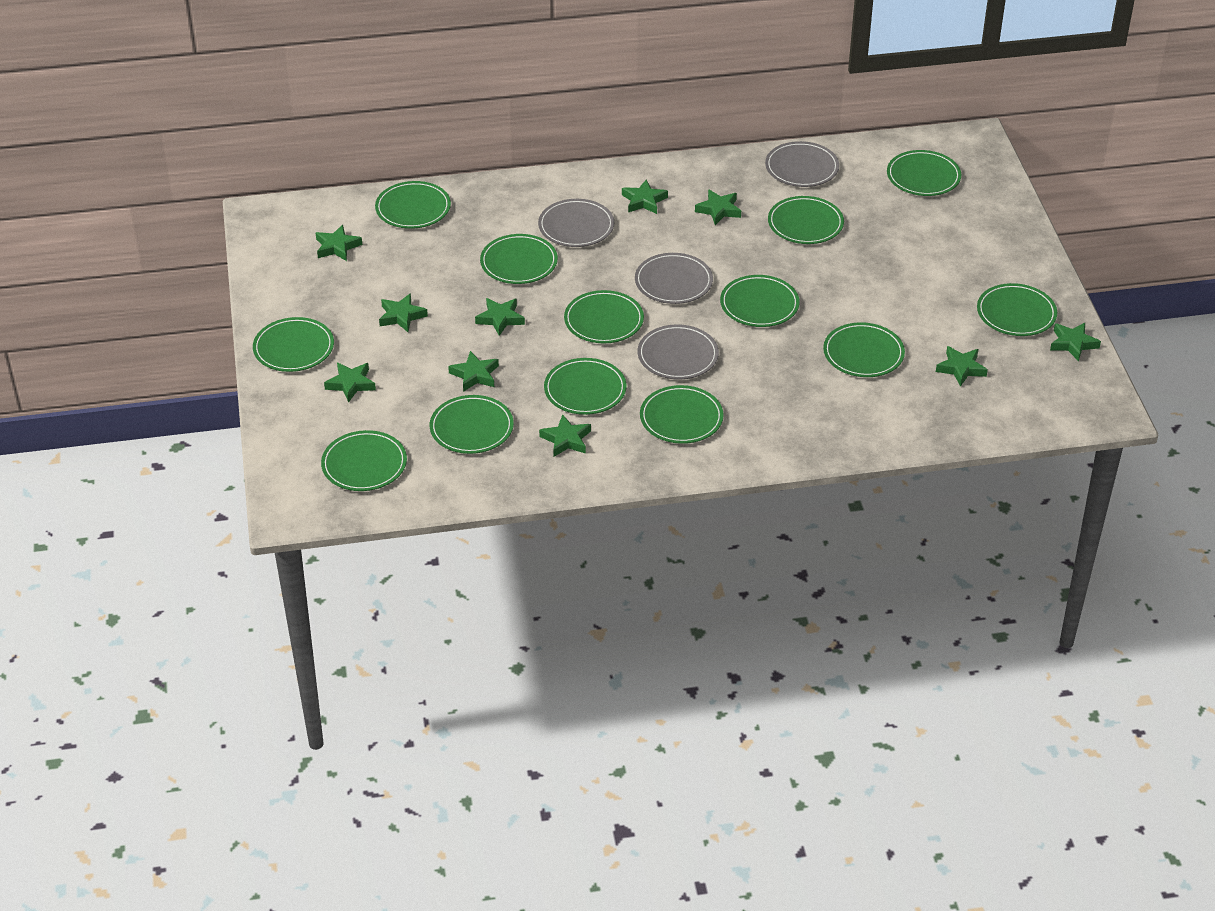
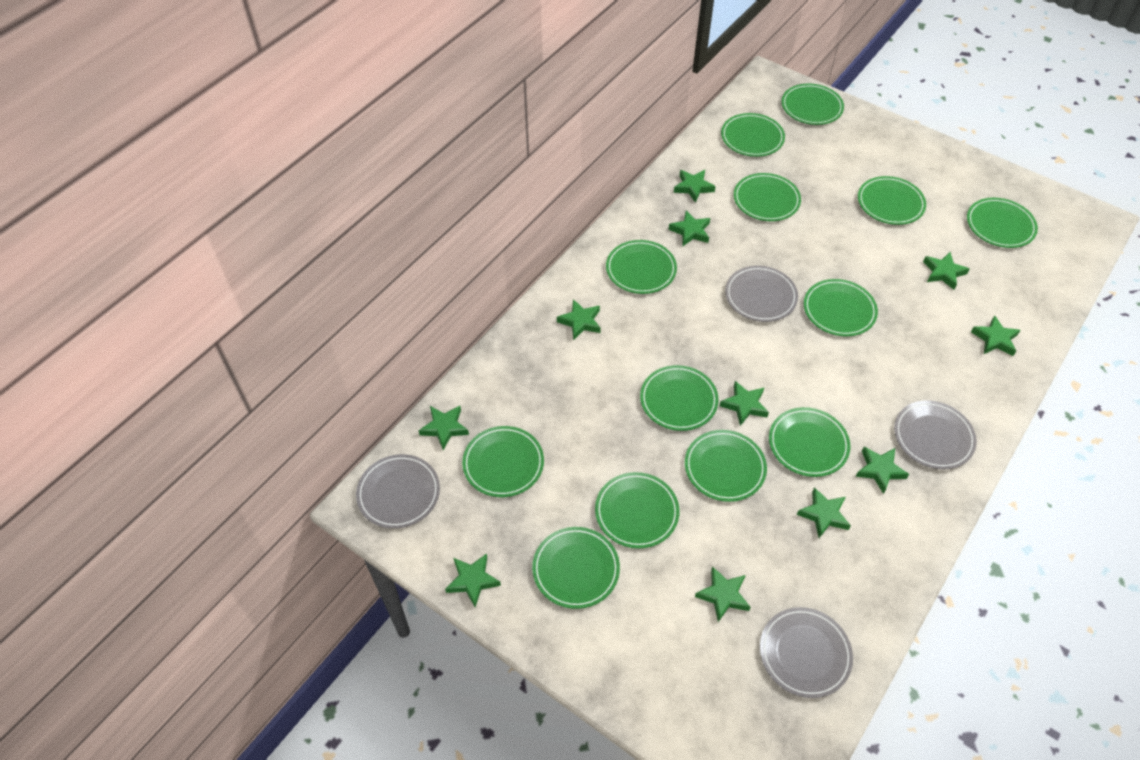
green star: 10 -> 11

